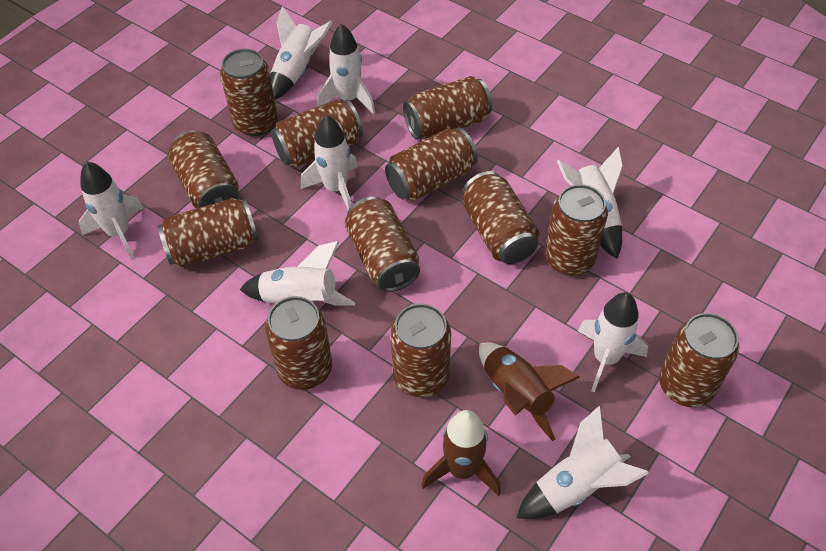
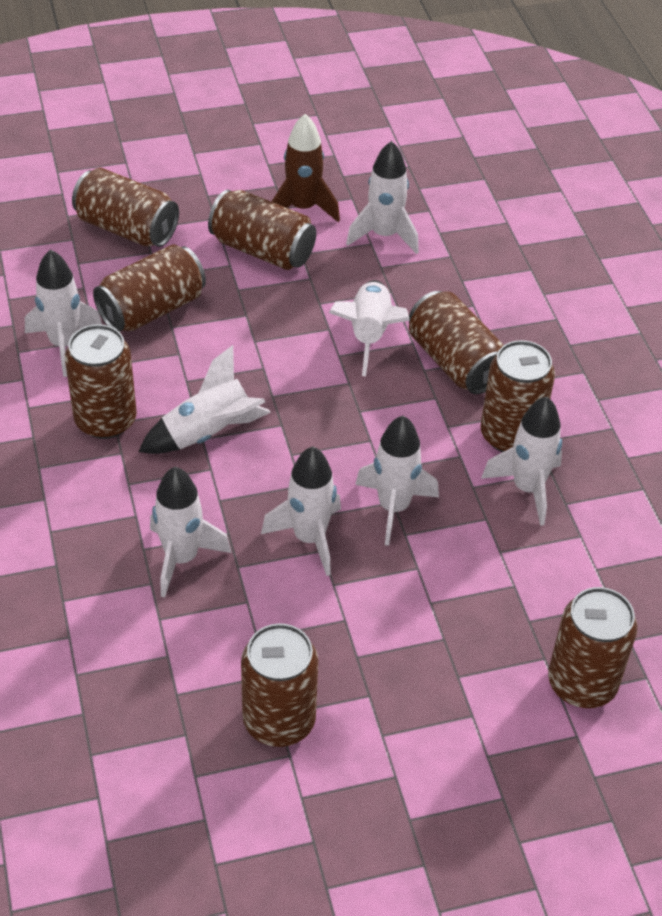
brown can: 12 -> 8
brown rocket: 2 -> 1

